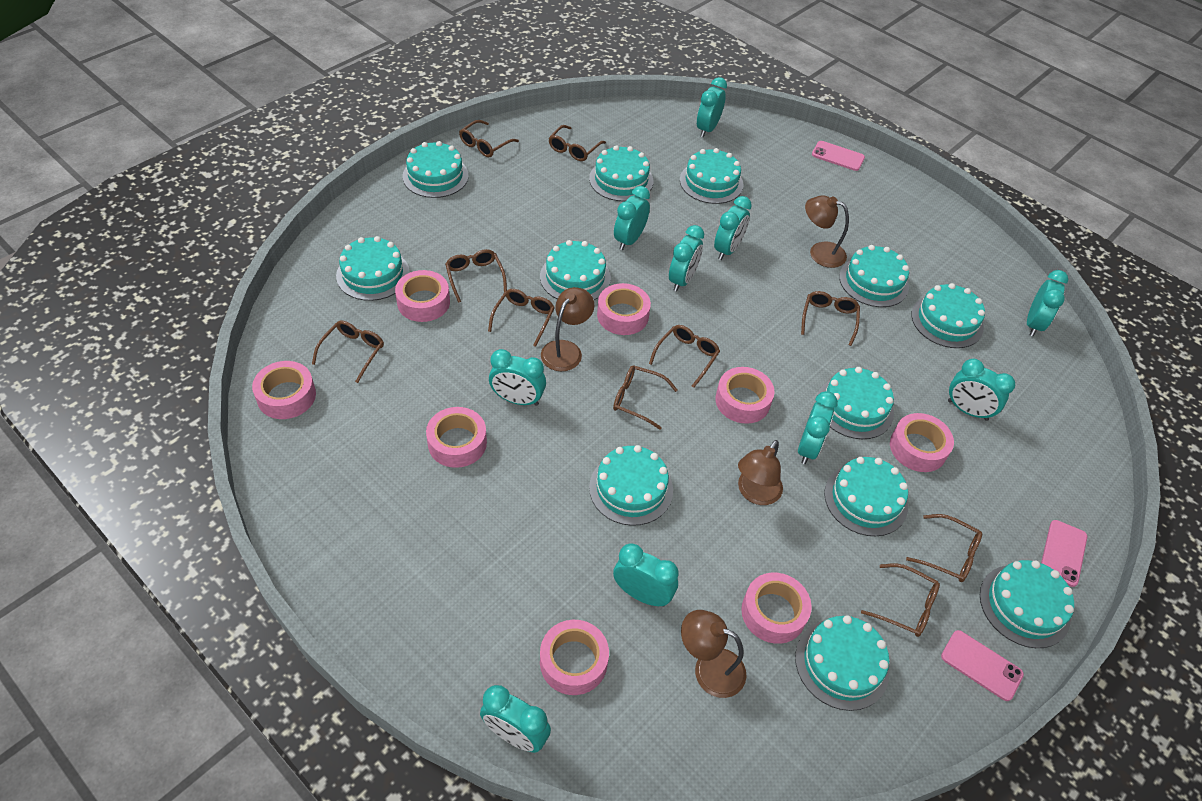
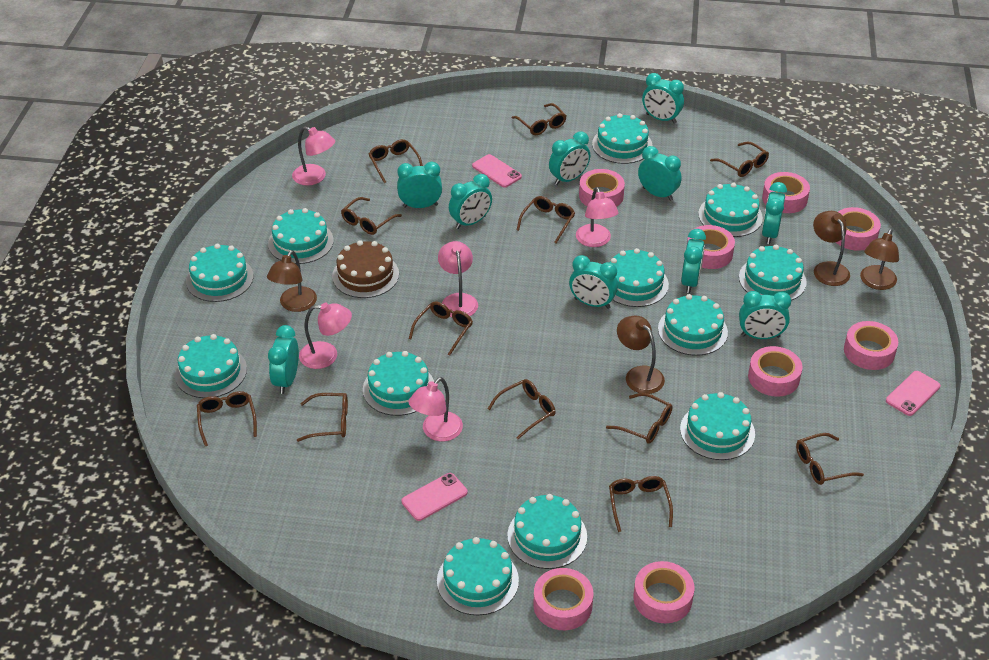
brown cake: 0 -> 1
brown glasses: 10 -> 12
pink lamp: 0 -> 5

